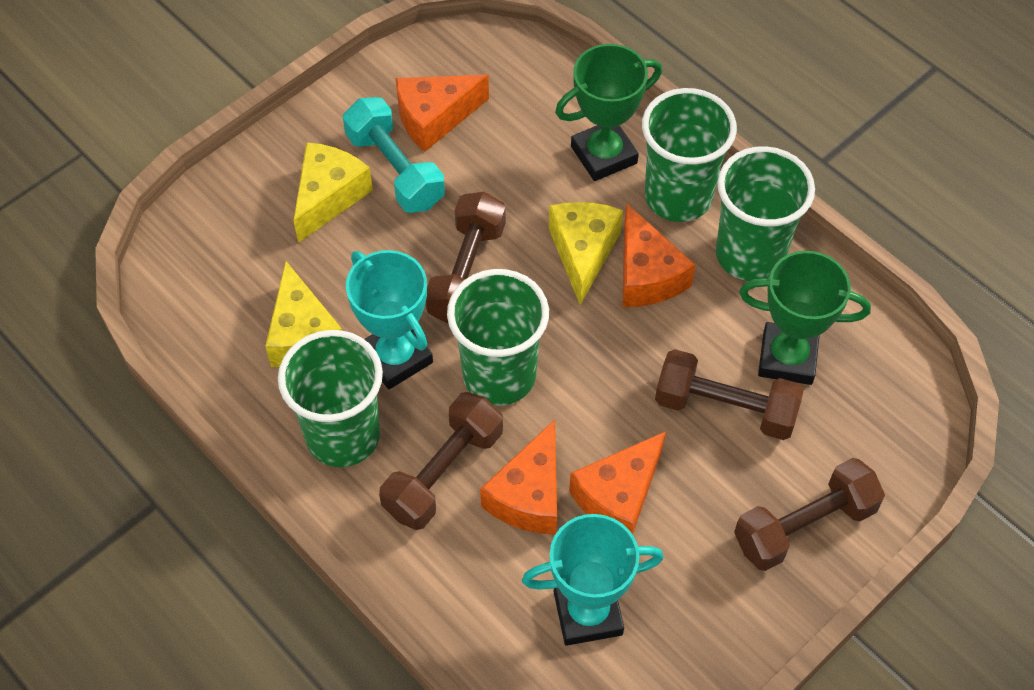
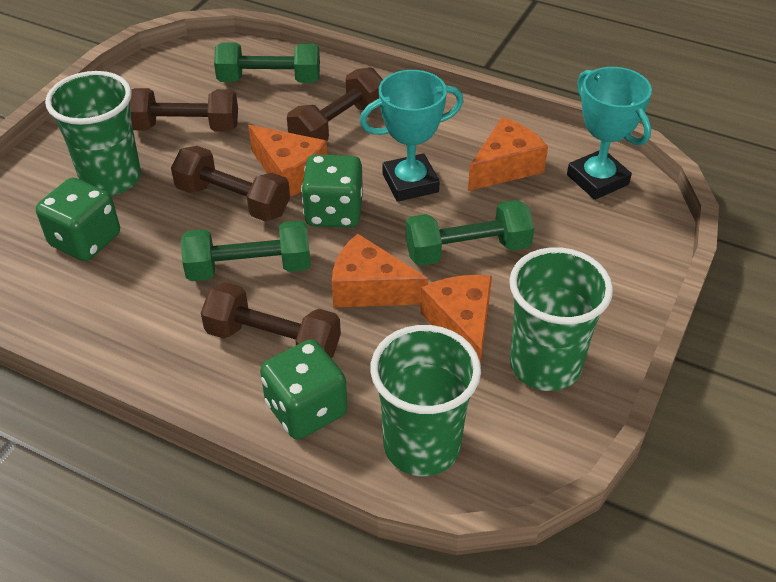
green cup: 4 -> 3
green dice: 0 -> 3
green dumbbell: 0 -> 3
green trophy: 2 -> 0
turquoise dumbbell: 1 -> 0
yellow cheese: 3 -> 0

